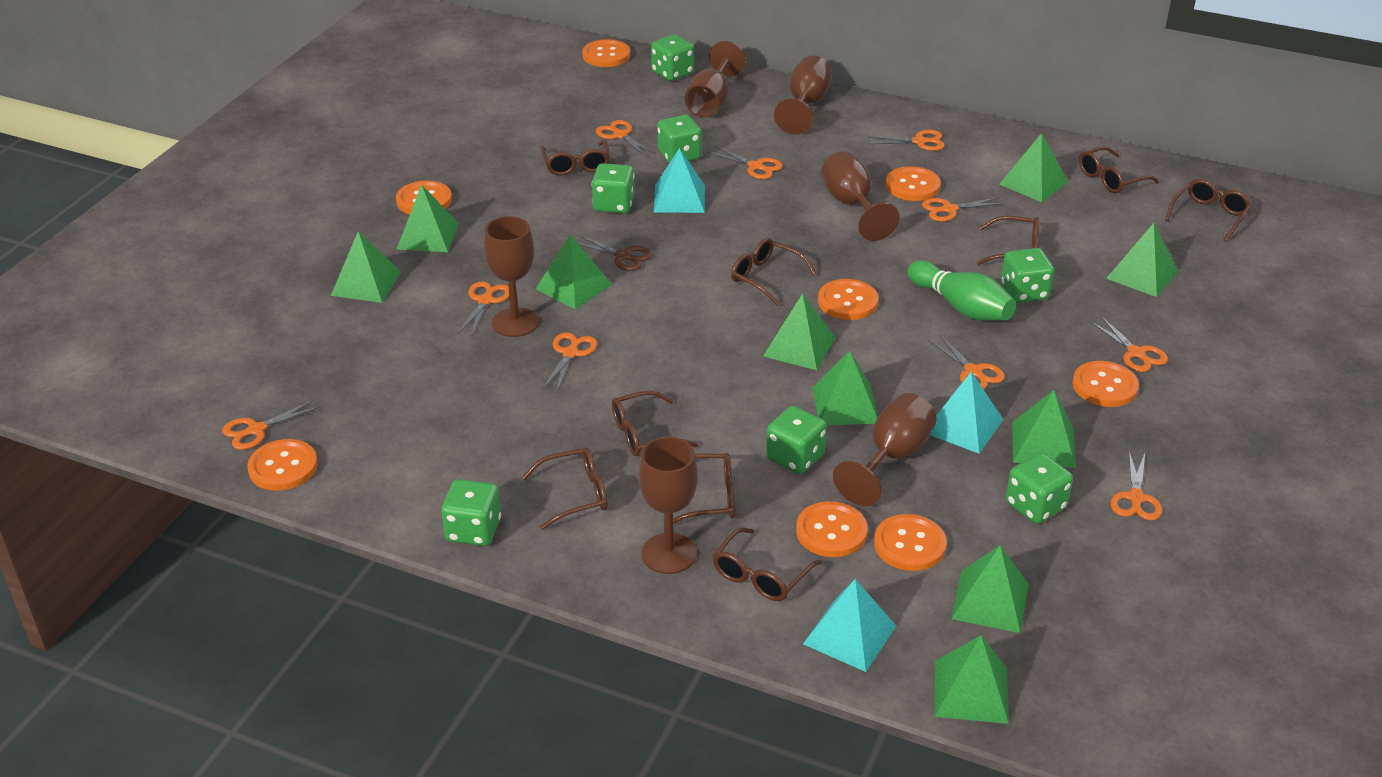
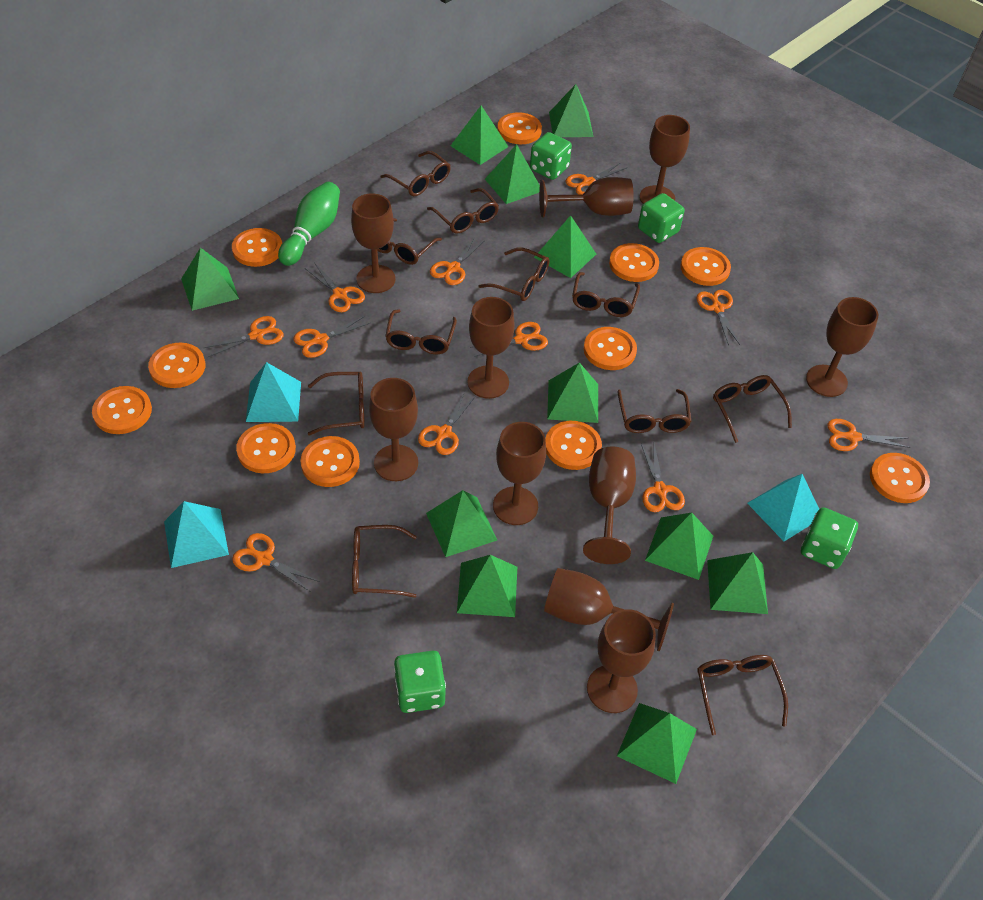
brown glasses: 9 -> 11
brown goblet: 6 -> 10
brown scissors: 1 -> 0
green dice: 7 -> 4
green pyramid: 10 -> 11
orange button: 8 -> 11
orange scissors: 10 -> 11

